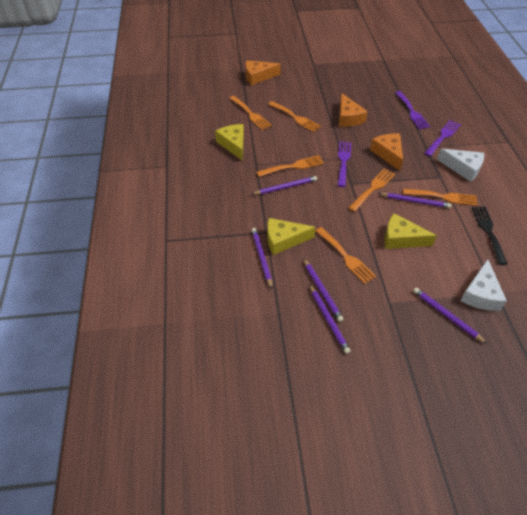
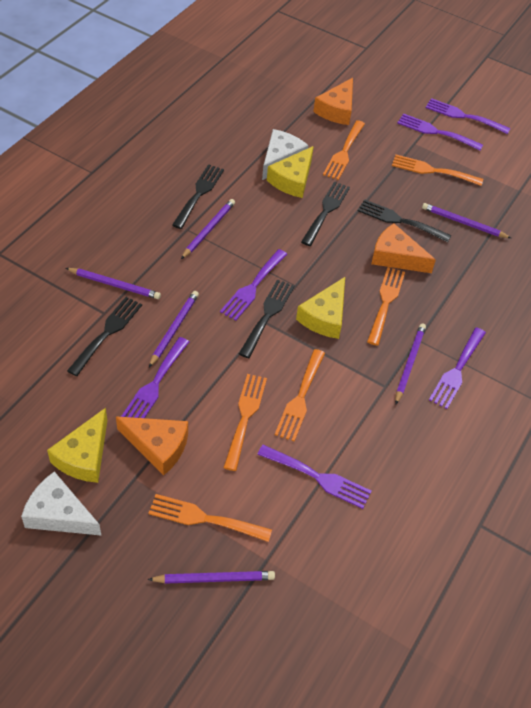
black fork: 1 -> 5
purple fork: 3 -> 6

